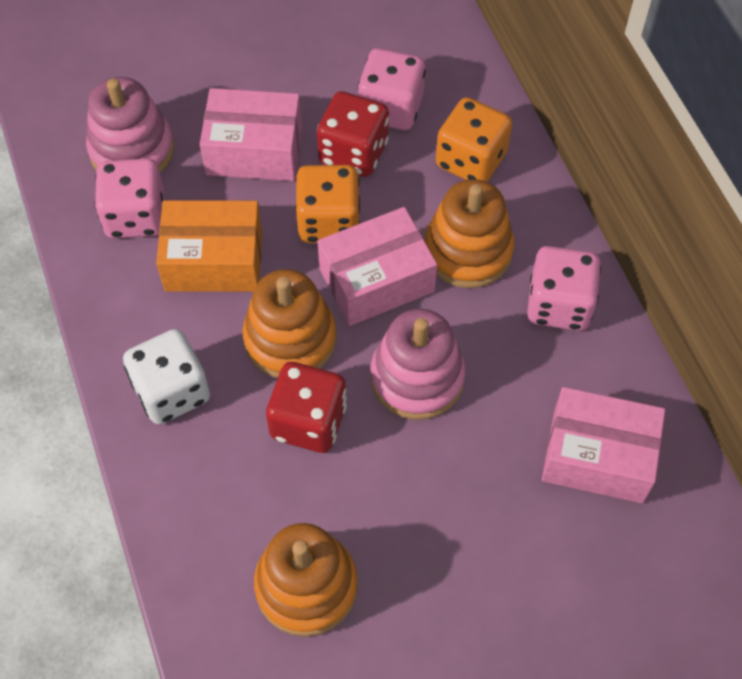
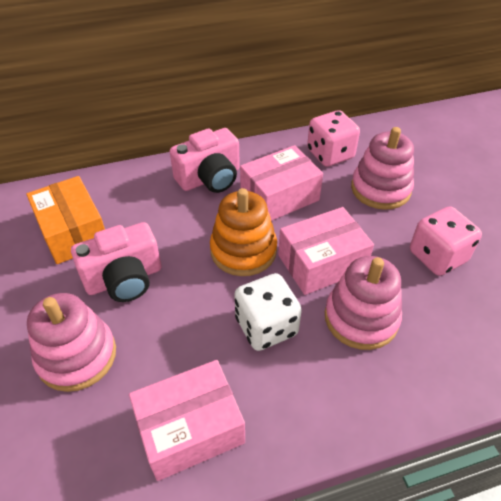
orange dice: 2 -> 0
orange stacking toy: 3 -> 1
pink camera: 0 -> 2
pink dice: 3 -> 2
pink stacking toy: 2 -> 3
red dice: 2 -> 0

